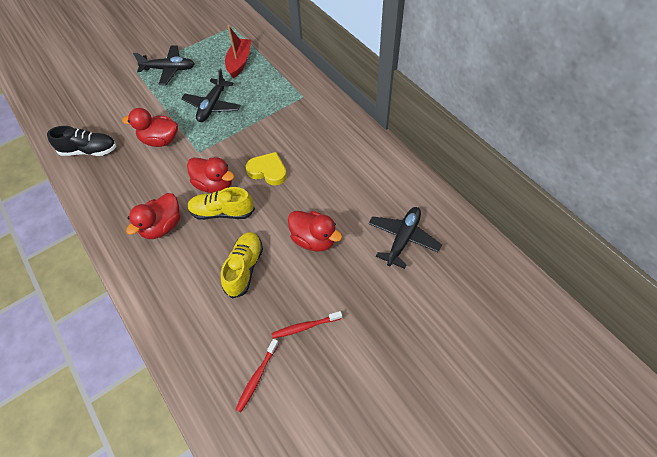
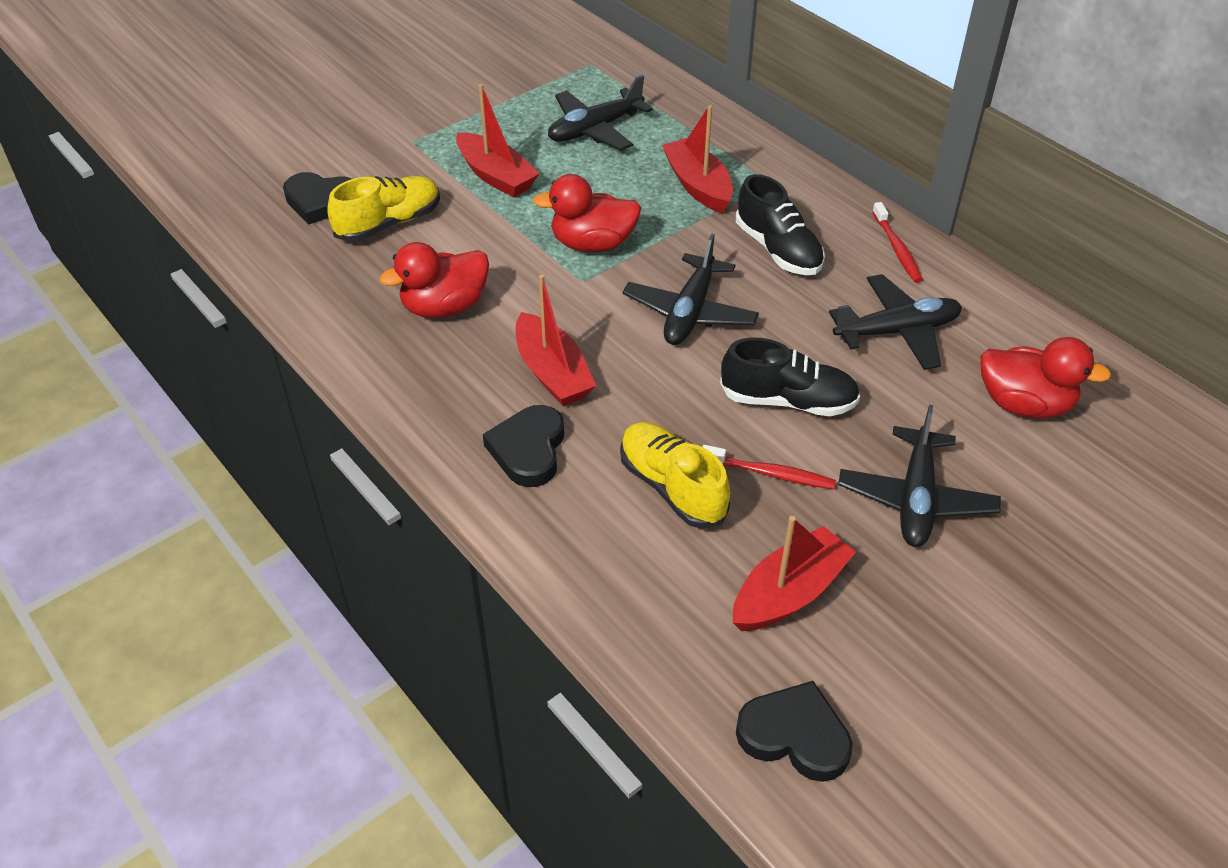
black heart: 0 -> 3
black plane: 3 -> 4
black shoe: 1 -> 2
red boat: 1 -> 4
red duck: 4 -> 3
yellow heart: 1 -> 0

